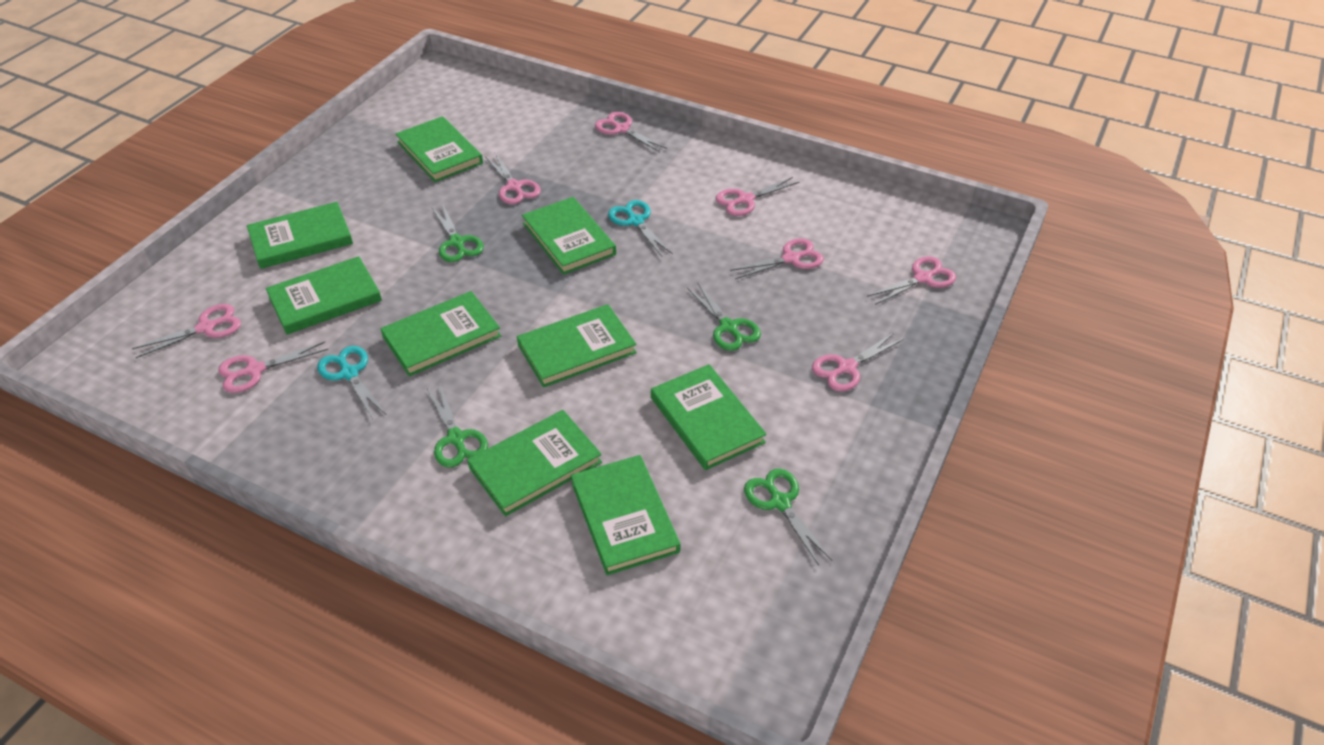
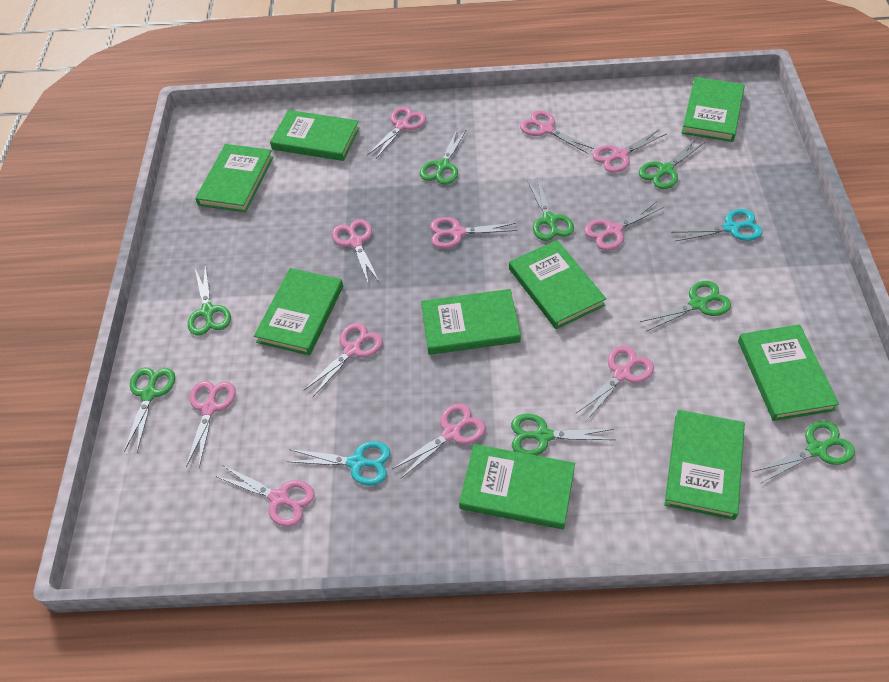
green scissors: 4 -> 8
pink scissors: 8 -> 11

